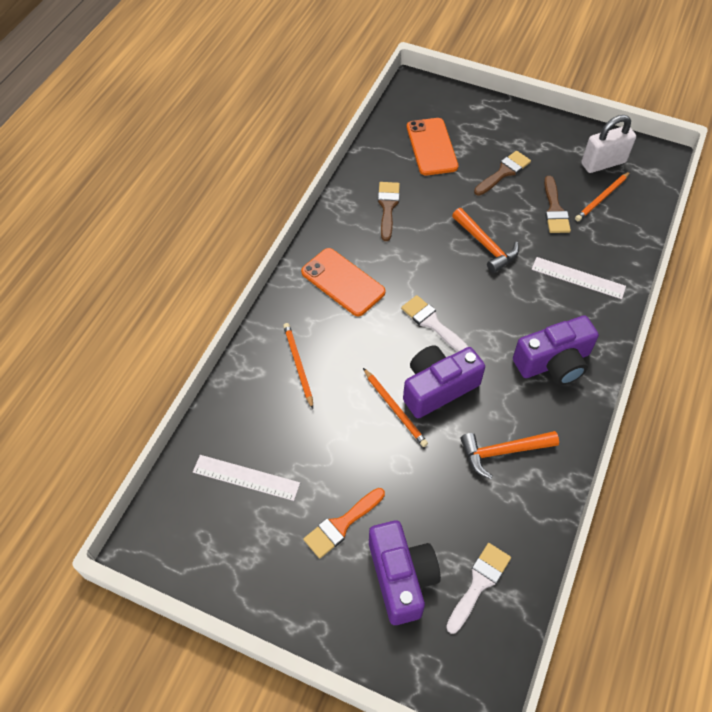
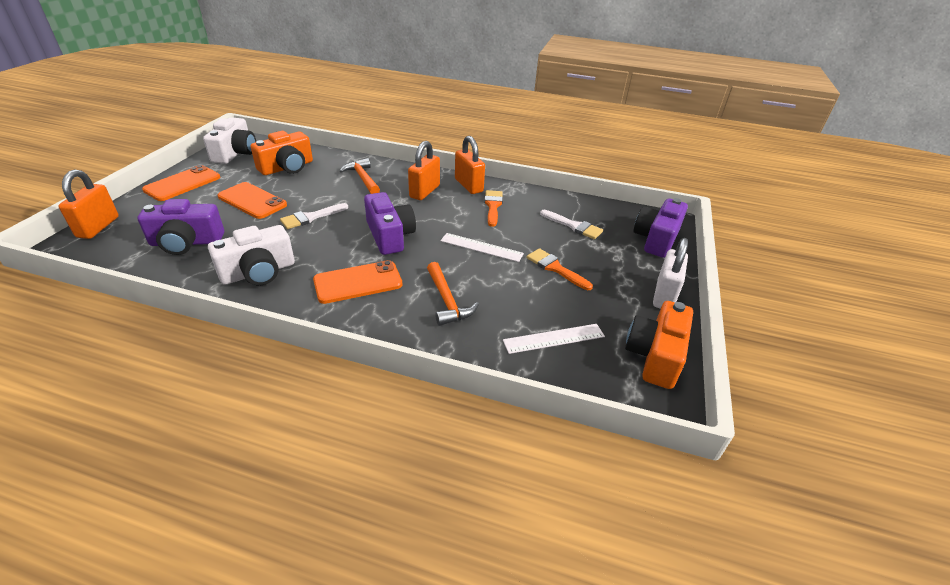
brown brush: 3 -> 0
orange brush: 1 -> 2
orange camera: 0 -> 2
orange padlock: 0 -> 3
orange pencil: 3 -> 0
orange phone: 2 -> 3
white camera: 0 -> 2

